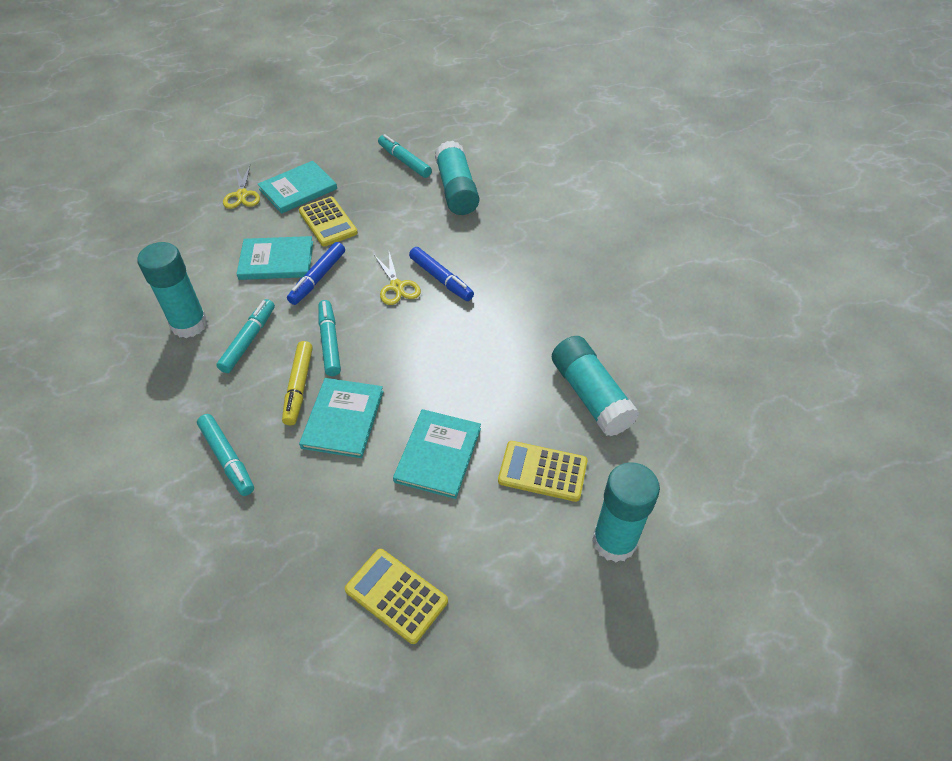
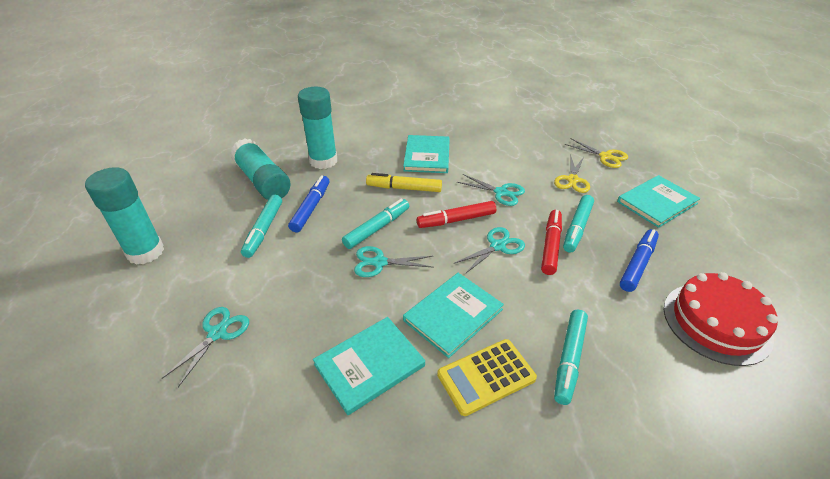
red cake: 0 -> 1
red marker: 0 -> 2
turquoise glue stick: 4 -> 3
turquoise scissors: 0 -> 4
yellow calculator: 3 -> 1

